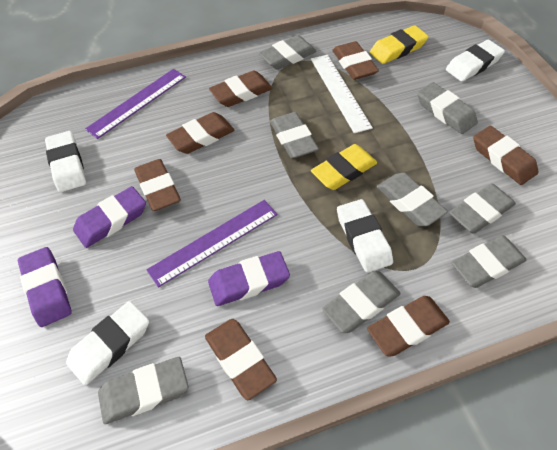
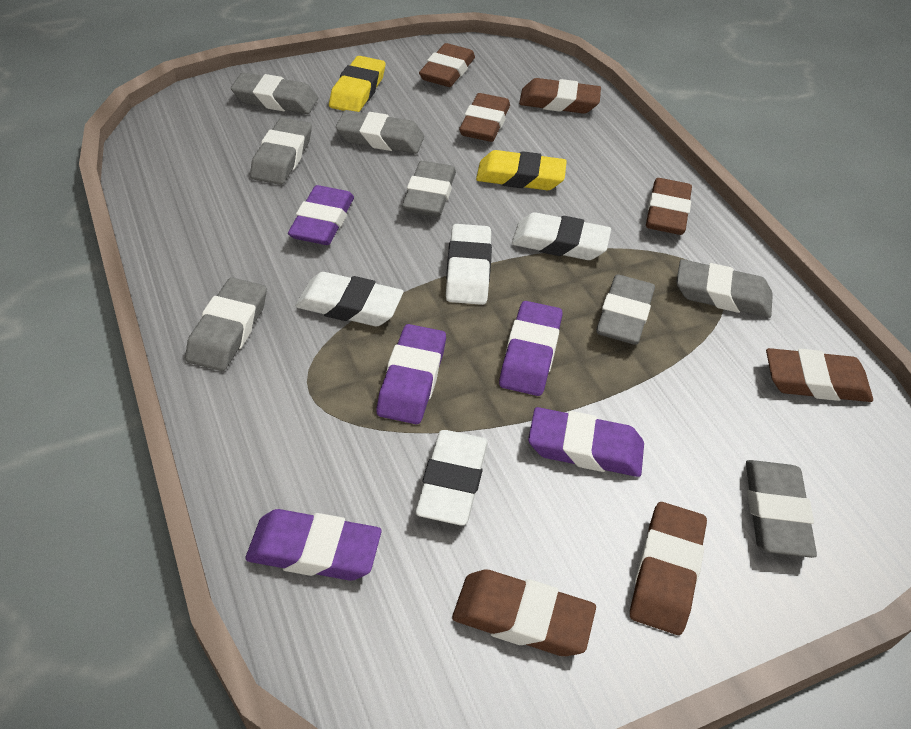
purple eraser: 3 -> 5
purple ruler: 2 -> 0
white ruler: 1 -> 0

